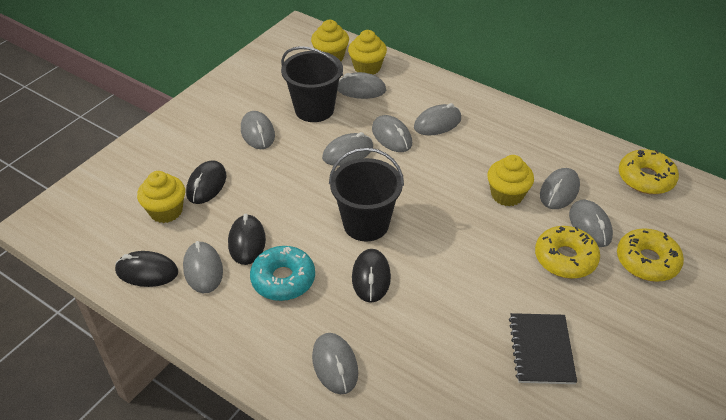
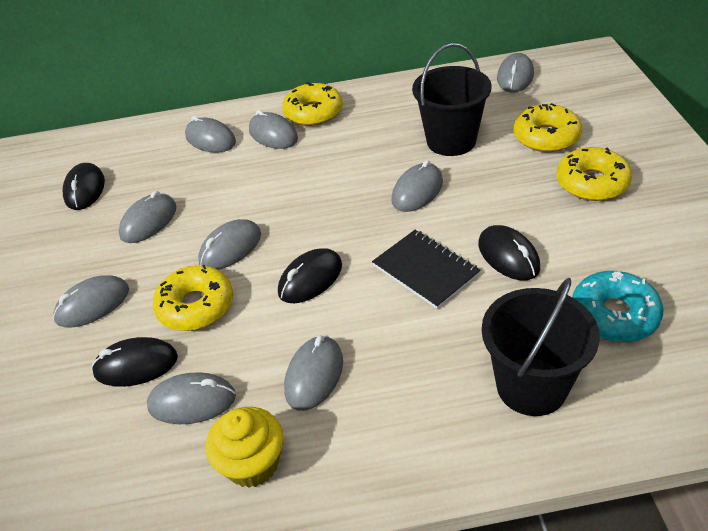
yellow cupcake: 4 -> 1
yellow donut: 3 -> 4

